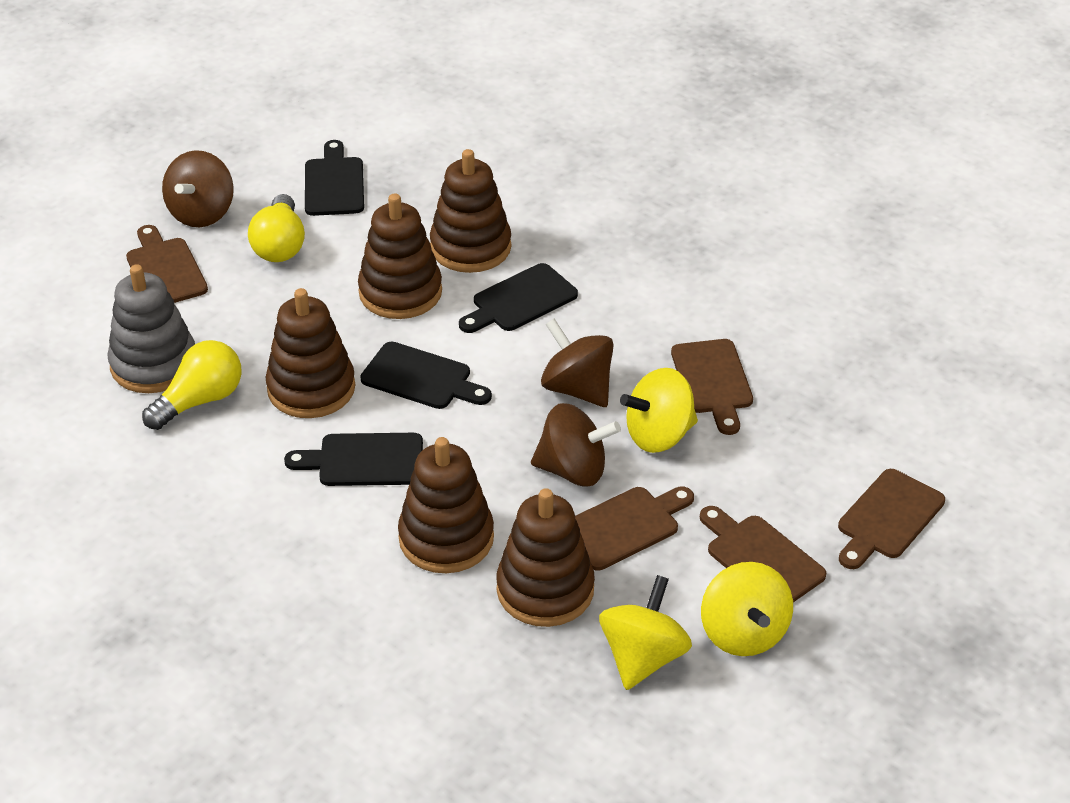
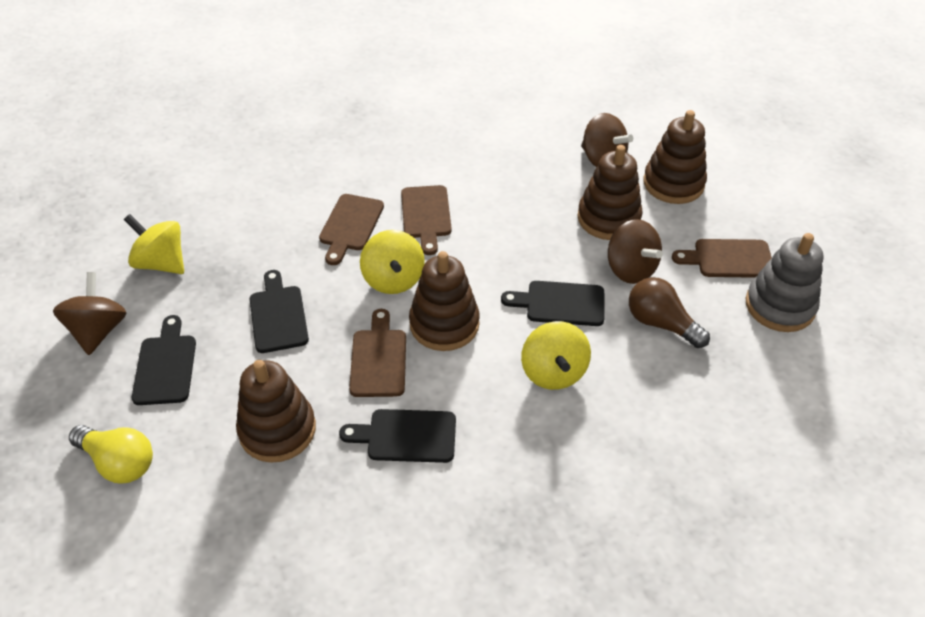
brown cutting board: 5 -> 4
brown light bulb: 0 -> 1
brown stacking toy: 5 -> 4
yellow light bulb: 2 -> 1

